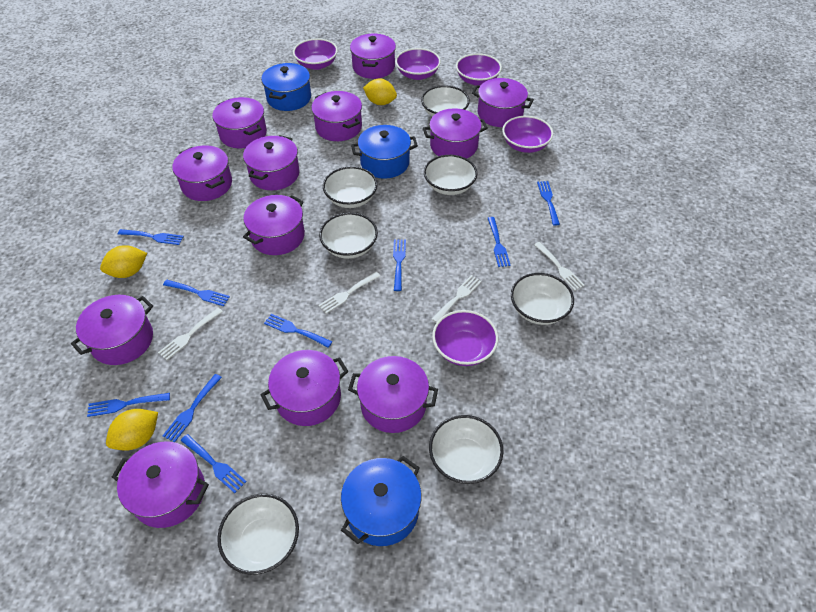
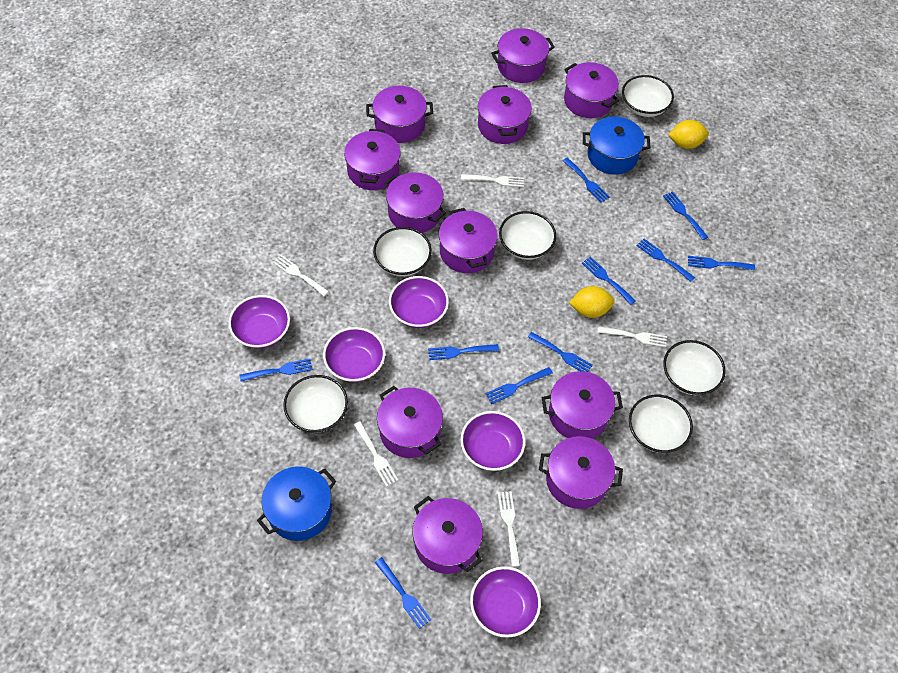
blue fork: 9 -> 10
blue pot: 3 -> 2
purple pot: 12 -> 11
white bowl: 7 -> 6
white fork: 4 -> 5
yellow lemon: 3 -> 2

